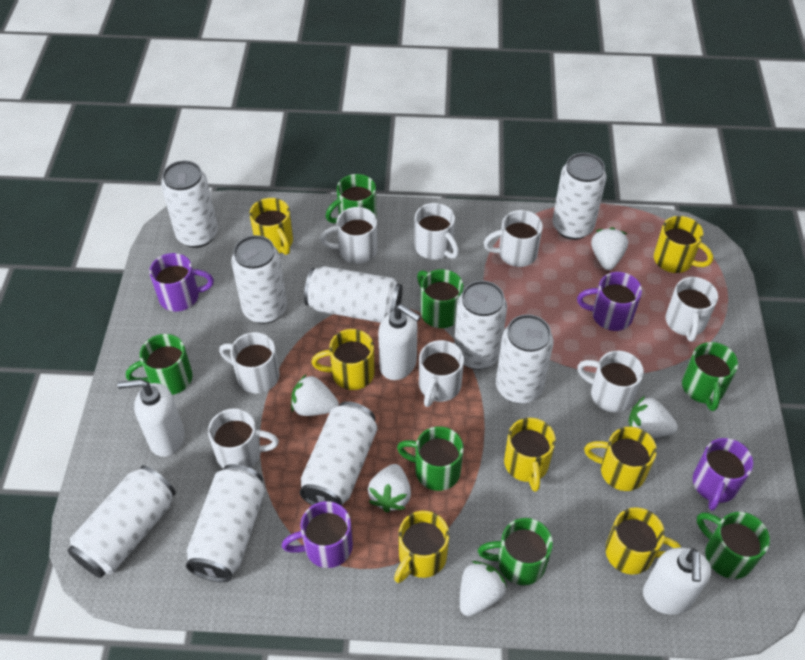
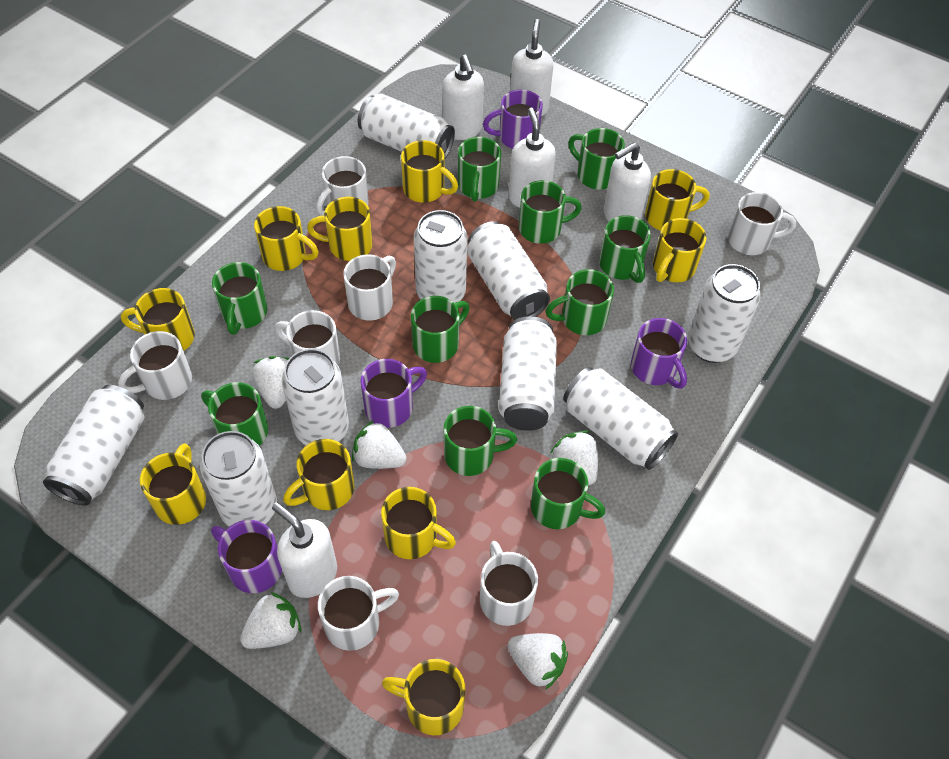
green mug: 7 -> 10
white mug: 8 -> 7
white soap dispenser: 3 -> 5
yellow mug: 7 -> 10

